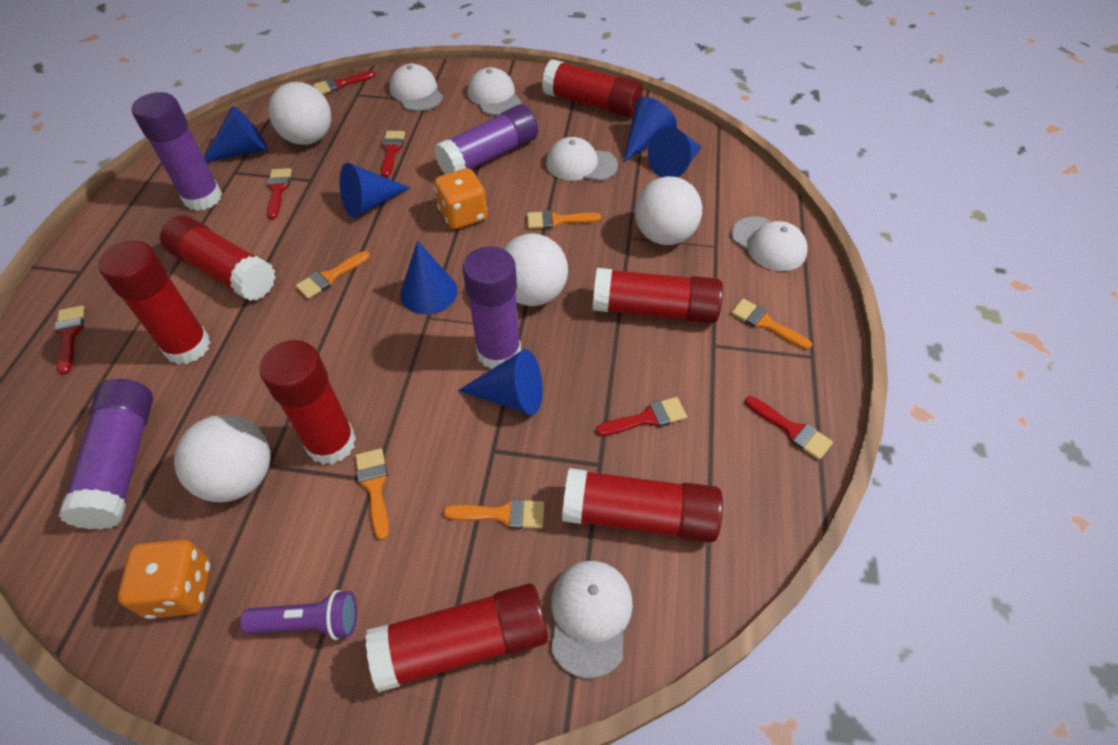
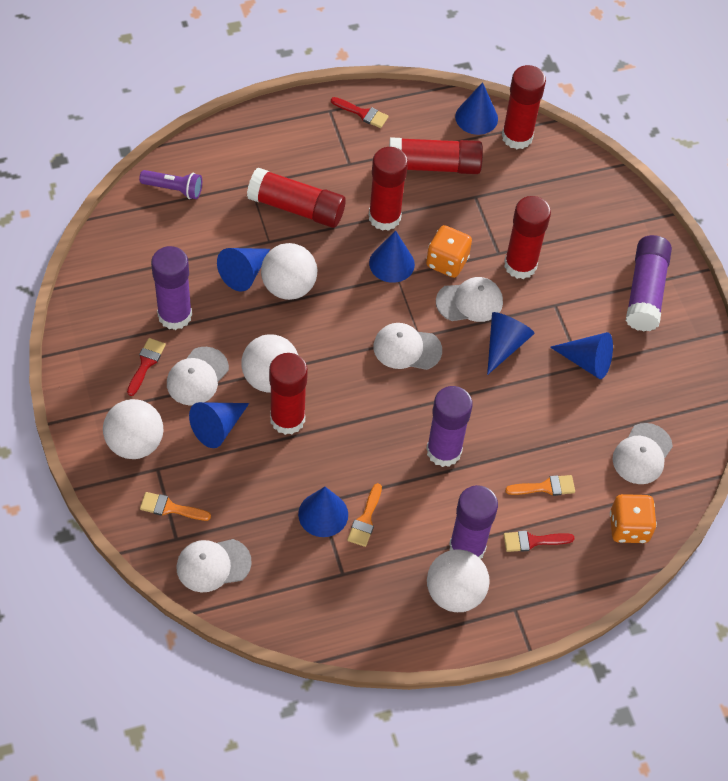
blue cone: 6 -> 7
orange brush: 5 -> 3
red brush: 6 -> 3
red glue stick: 7 -> 6

